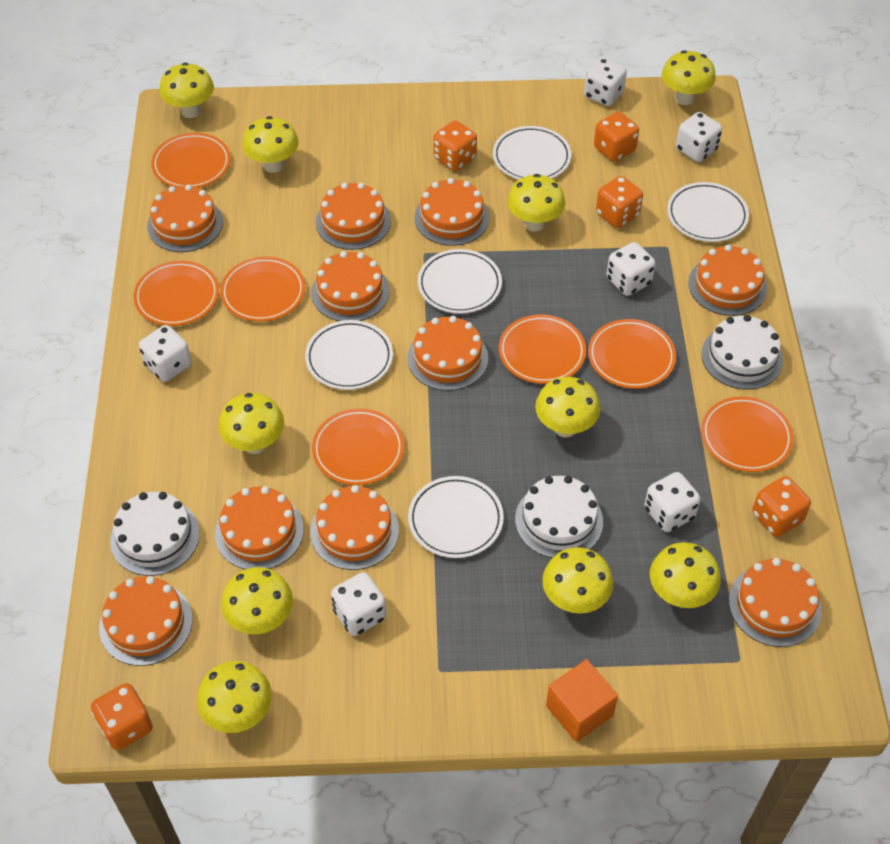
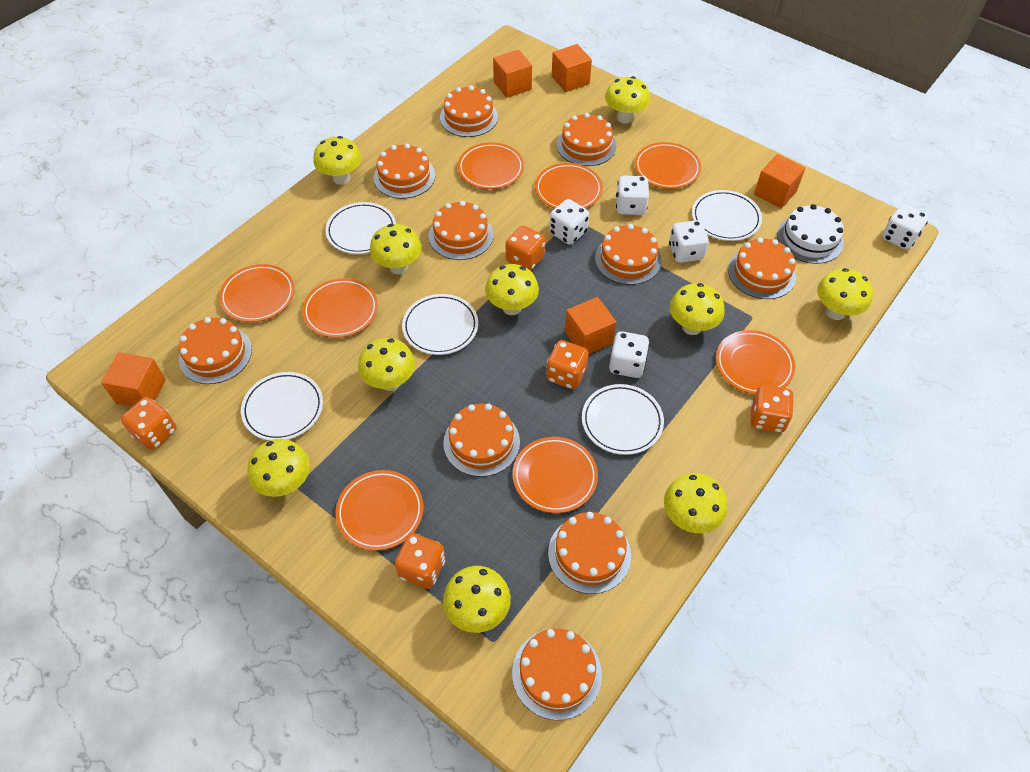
orange cube: 1 -> 5
orange plate: 7 -> 8
white cake: 3 -> 1
white dice: 6 -> 5

